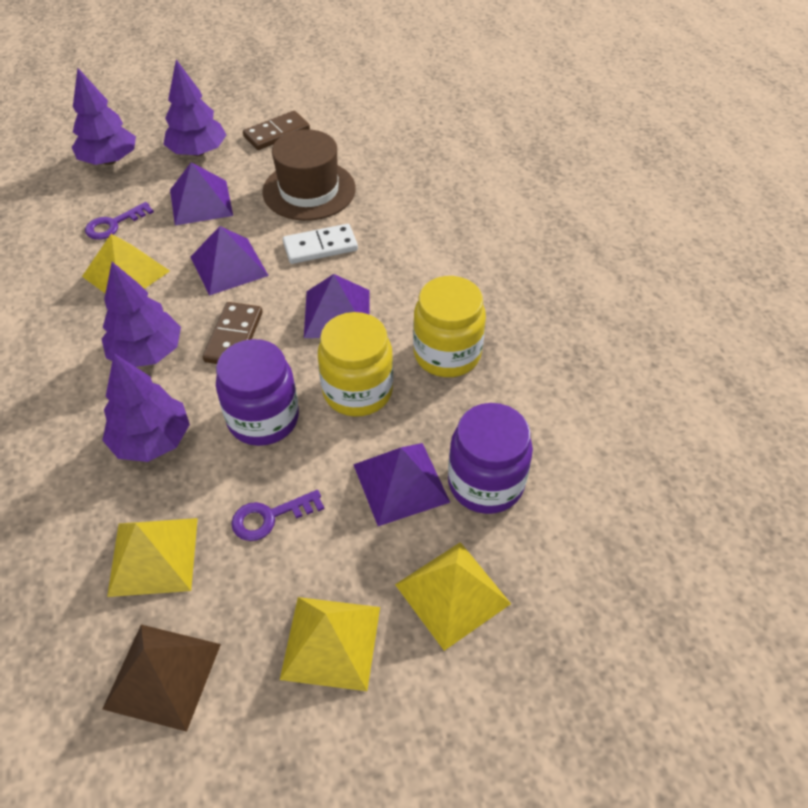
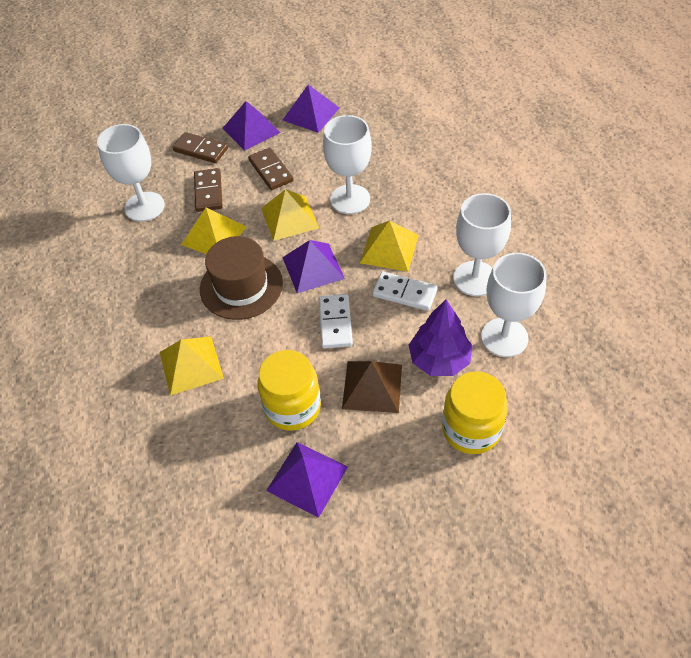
brown domino: 2 -> 3
purple jar: 2 -> 0
purple key: 2 -> 0
purple tree: 4 -> 1
white domino: 1 -> 2
white goblet: 0 -> 4

